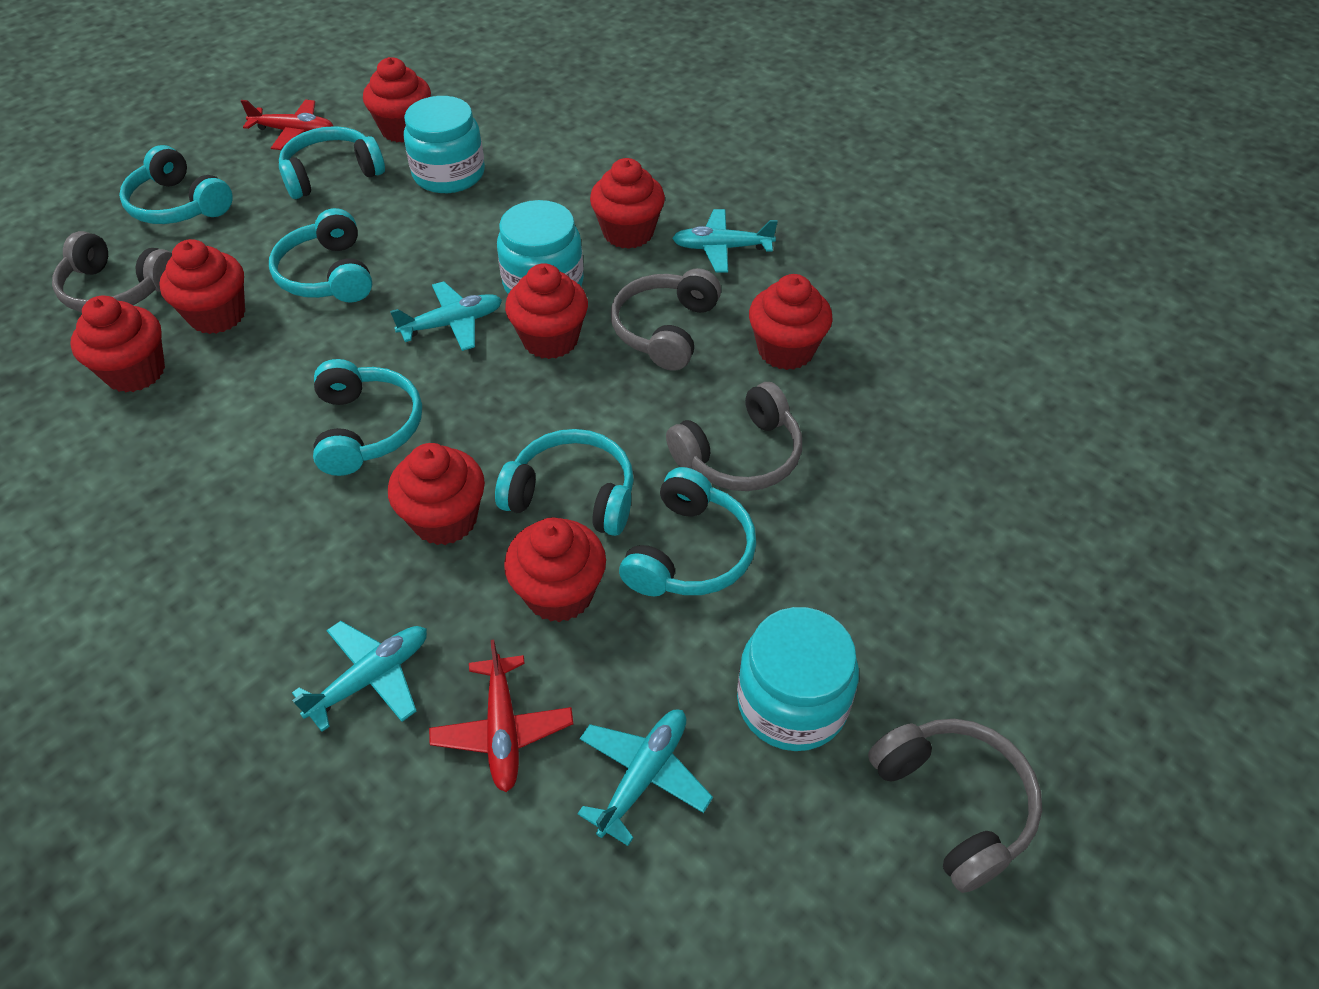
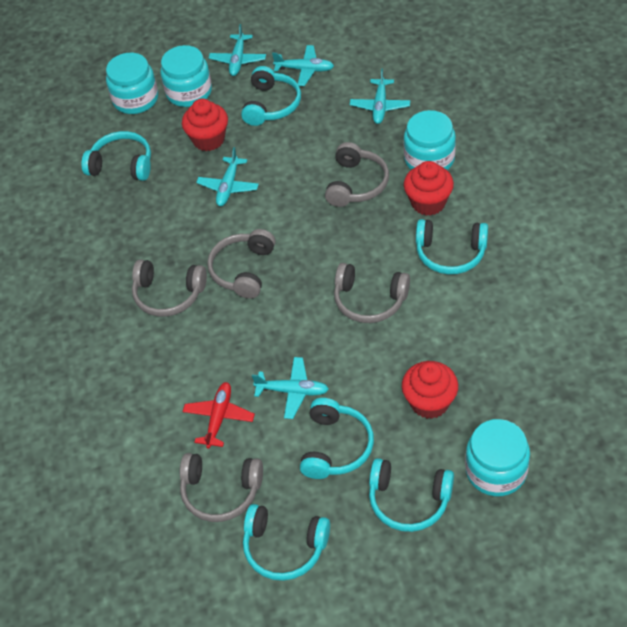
grey headphones: 4 -> 5
red cupcake: 8 -> 3
red plane: 2 -> 1
turquoise jar: 3 -> 4
turquoise plane: 4 -> 5

